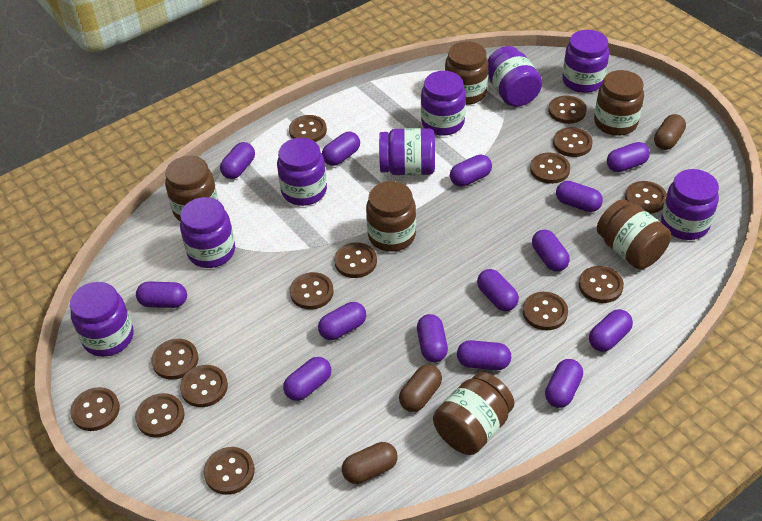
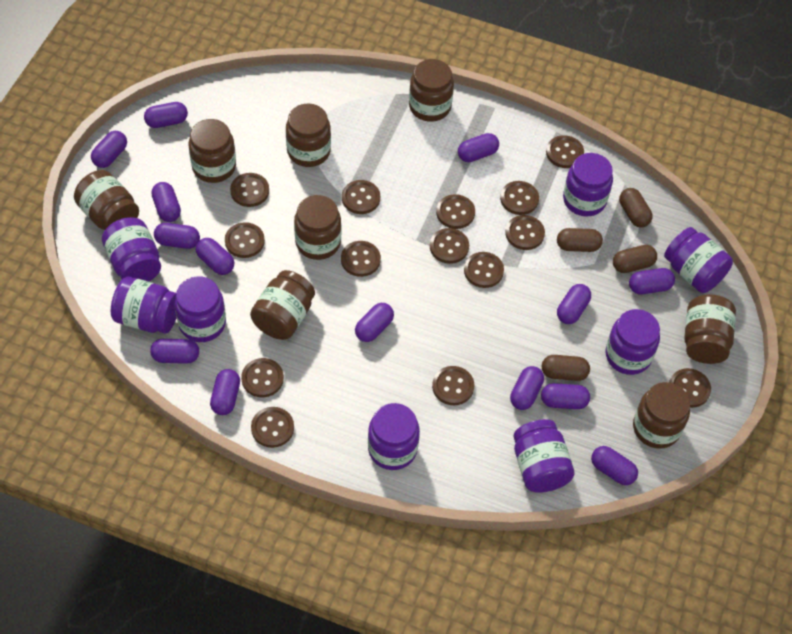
brown capsule: 3 -> 4
brown jar: 6 -> 8

